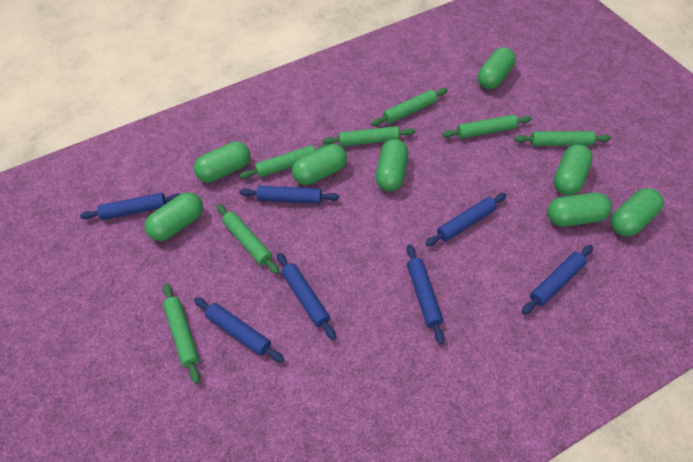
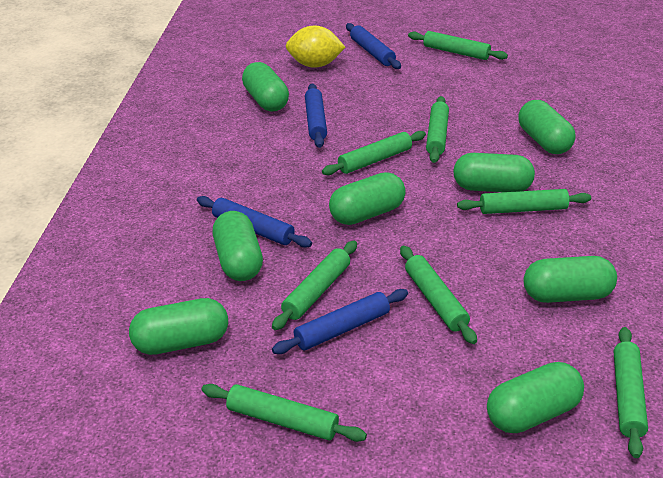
blue rolling pin: 7 -> 4
green rolling pin: 7 -> 8
yellow lemon: 0 -> 1

